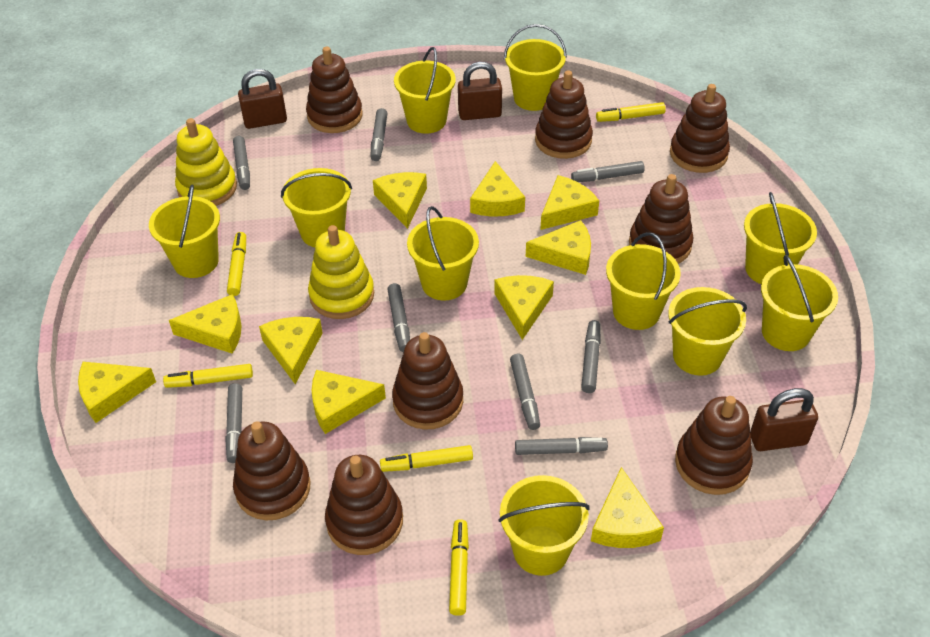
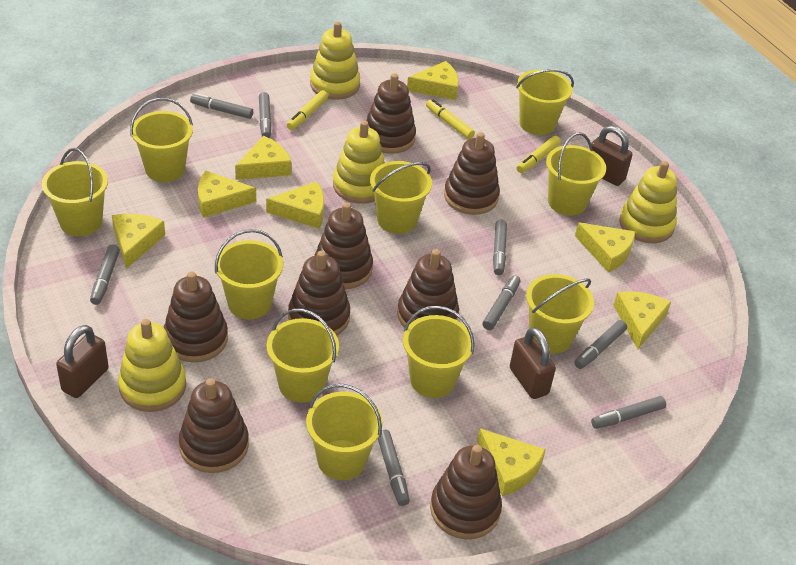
yellow cheese: 10 -> 8
yellow marker: 5 -> 3
yellow stacking toy: 2 -> 4

